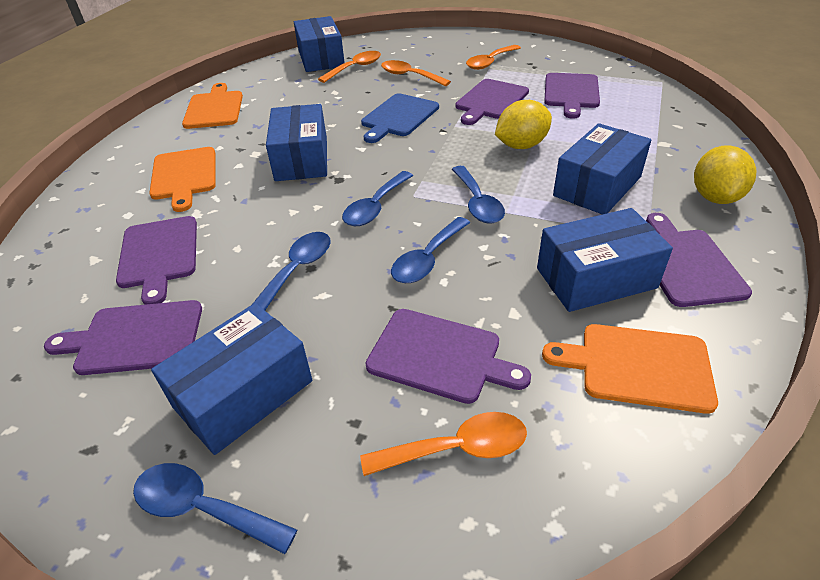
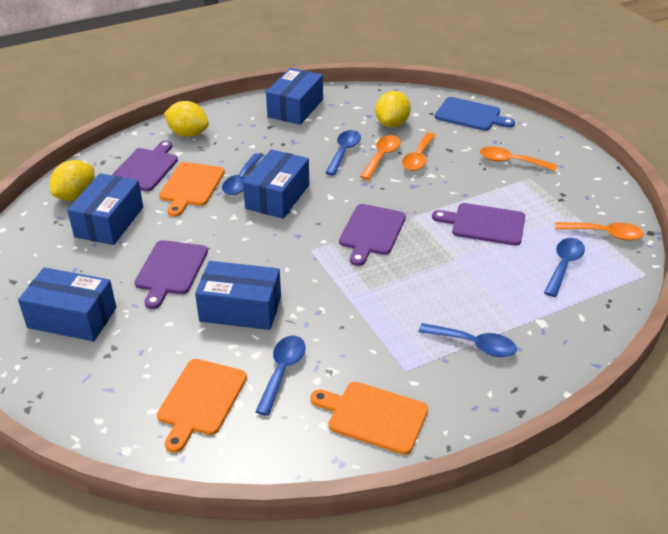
purple cutting board: 6 -> 4
yellow lemon: 2 -> 3

